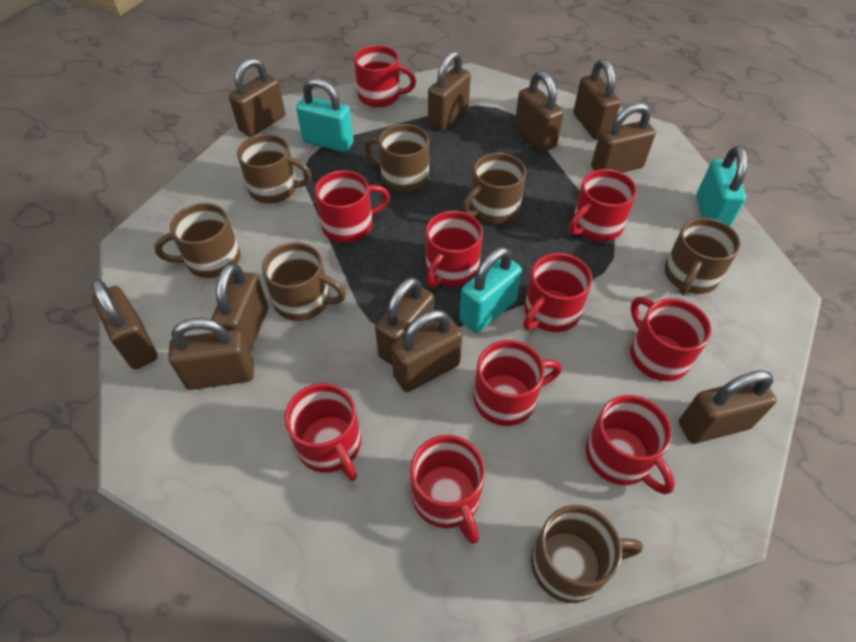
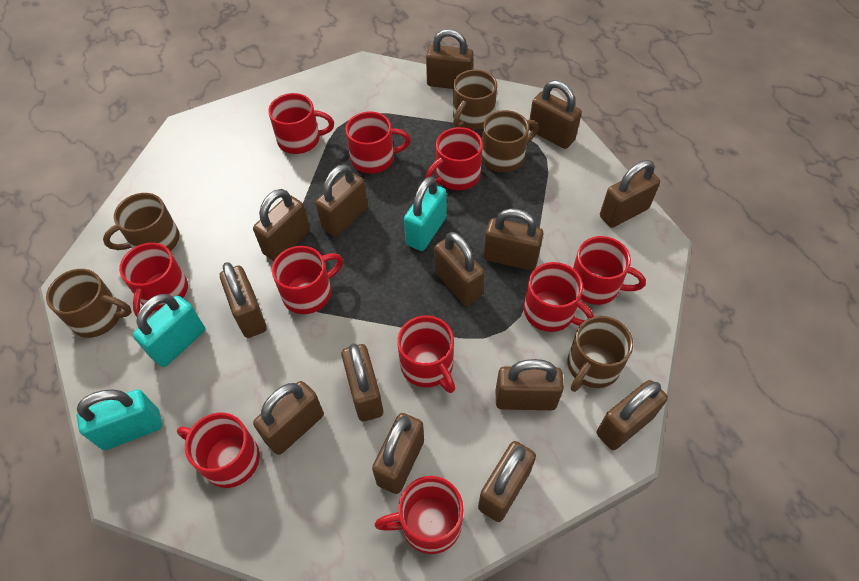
brown mug: 7 -> 5
brown padlock: 11 -> 14

